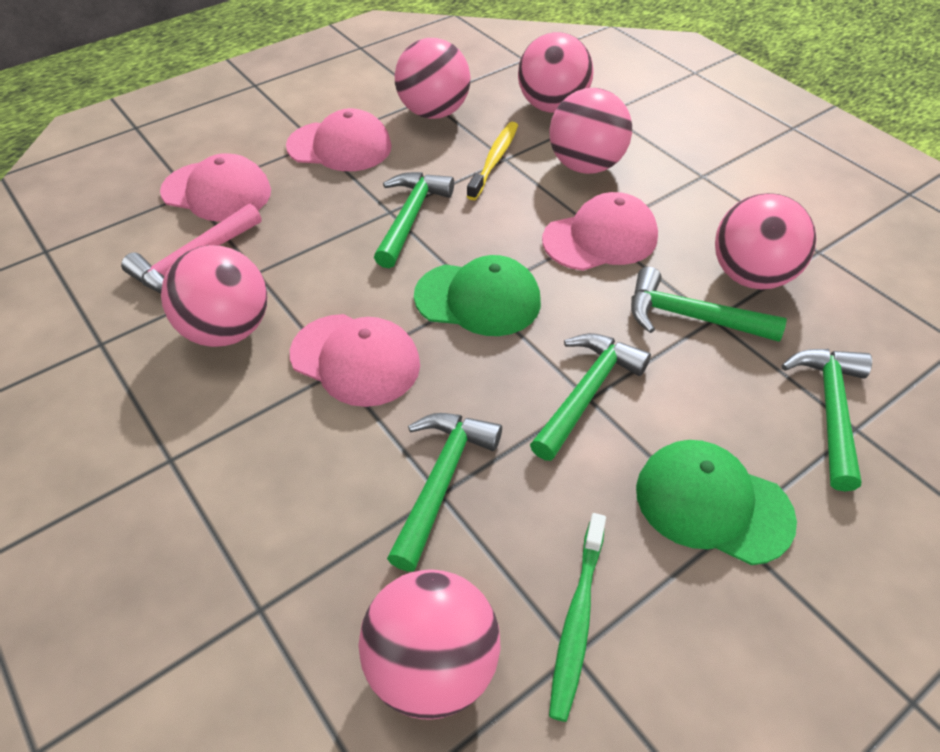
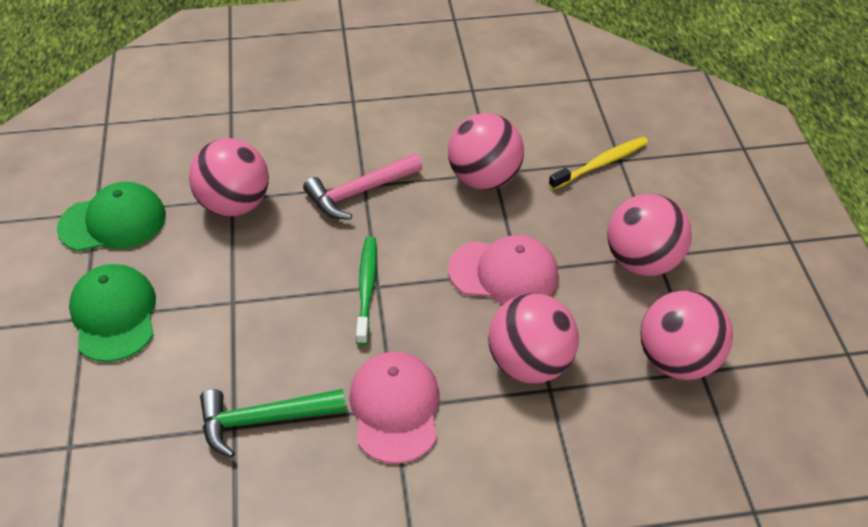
green hammer: 5 -> 1
pink ball: 6 -> 5
pink cap: 4 -> 2

